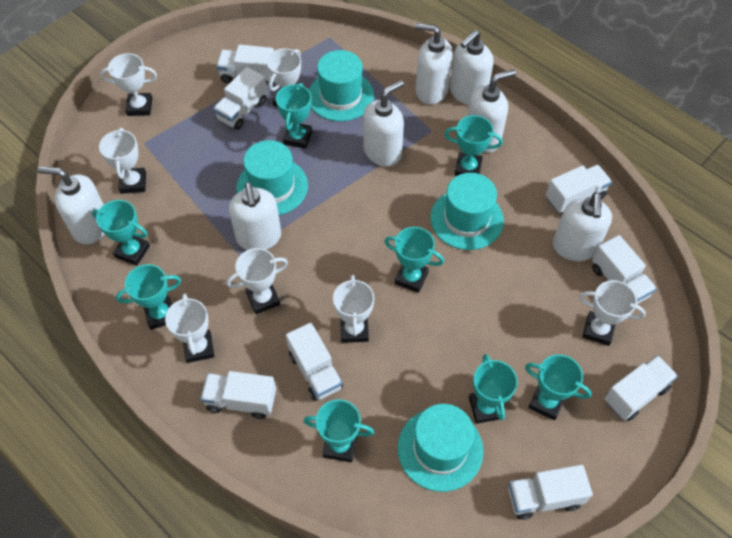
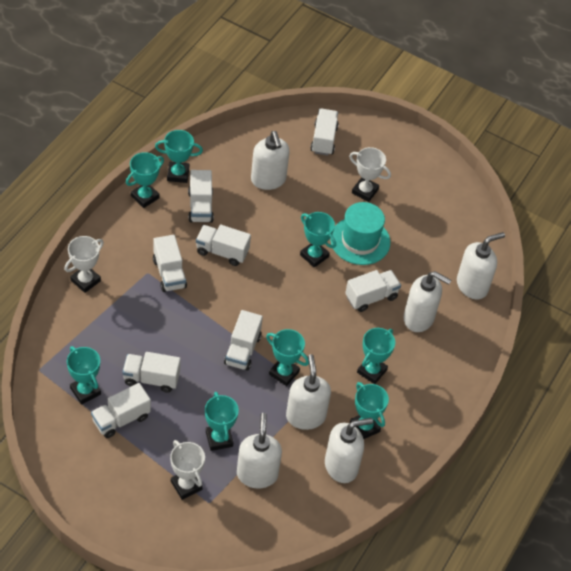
turquoise hat: 4 -> 1
white soap dispenser: 7 -> 6
white trophy: 7 -> 3

